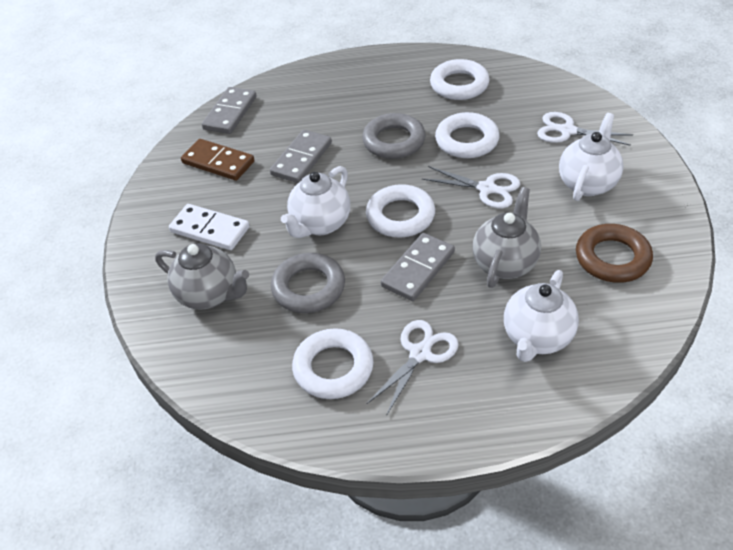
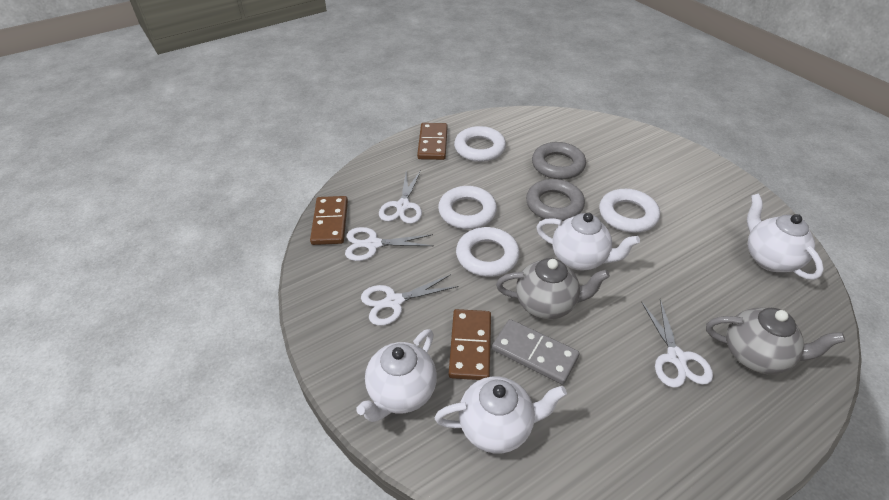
brown domino: 1 -> 3
brown ring: 1 -> 0
grey domino: 3 -> 1
white domino: 1 -> 0
white scissors: 3 -> 4
white teapot: 3 -> 4

